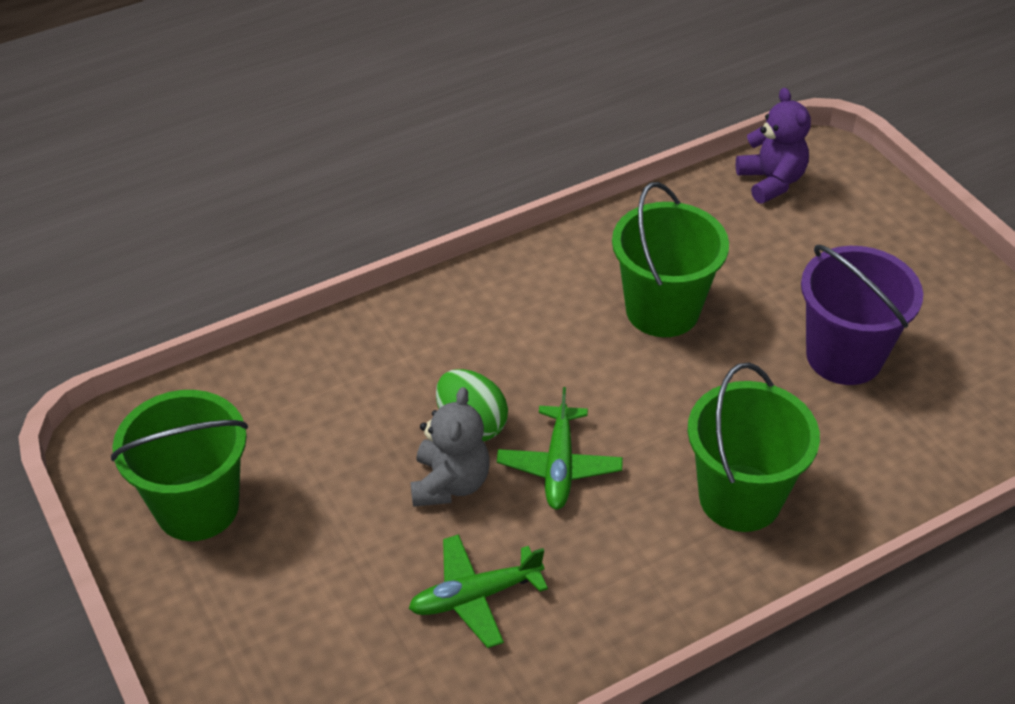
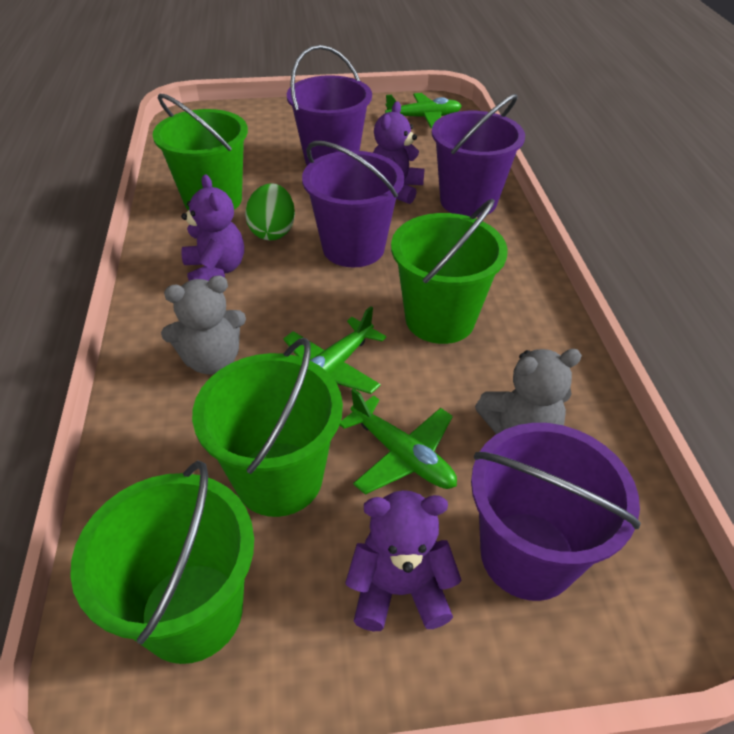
green bucket: 3 -> 4
green plane: 2 -> 3
grey teddy bear: 1 -> 2
purple bucket: 1 -> 4
purple teddy bear: 1 -> 3

